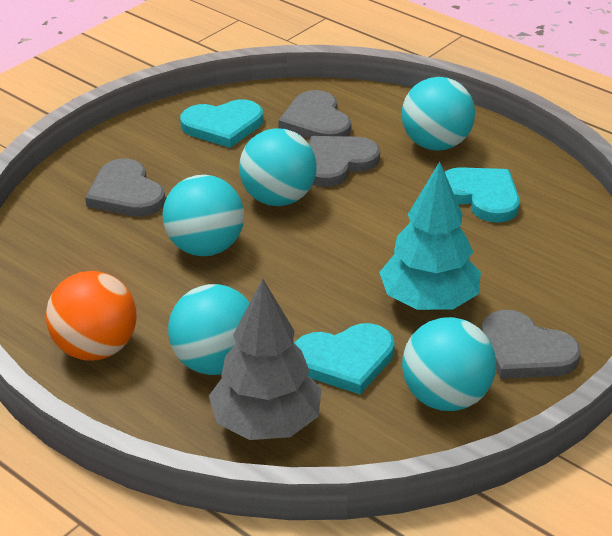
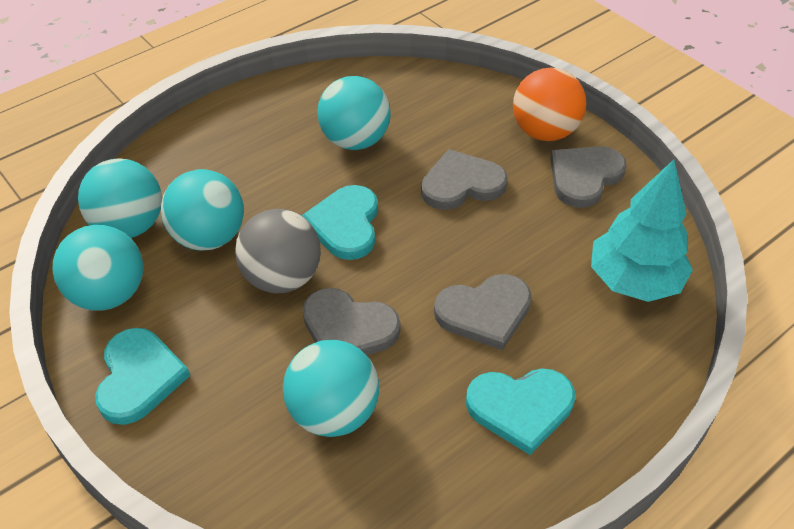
grey ball: 0 -> 1
grey tree: 1 -> 0

